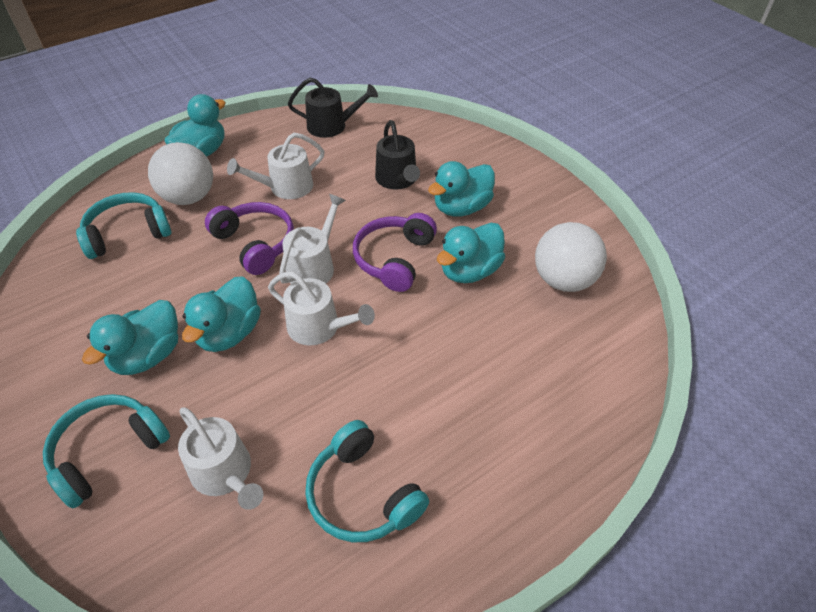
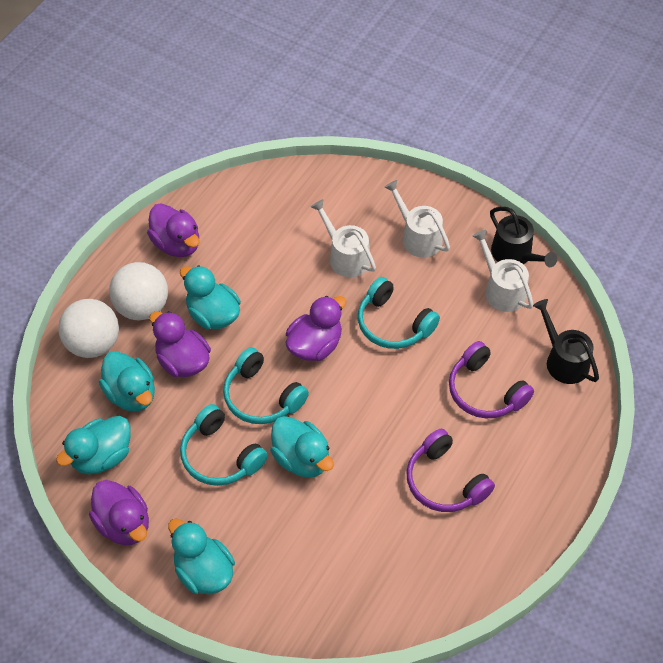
purple duck: 0 -> 4
white watering can: 4 -> 3

